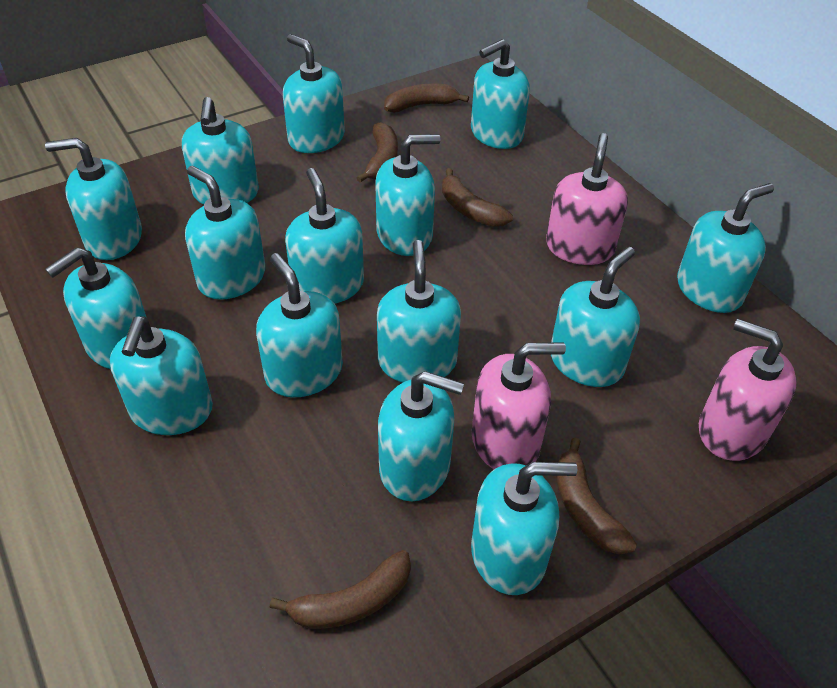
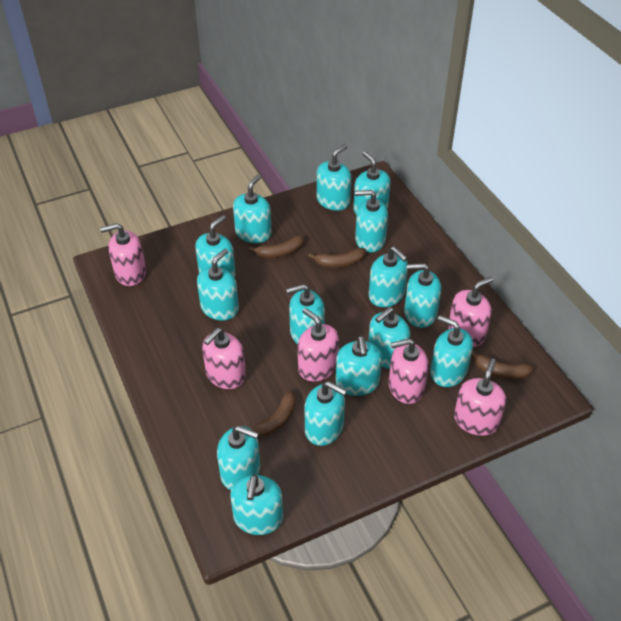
brown banana: 5 -> 4
pink soap dispenser: 3 -> 6

